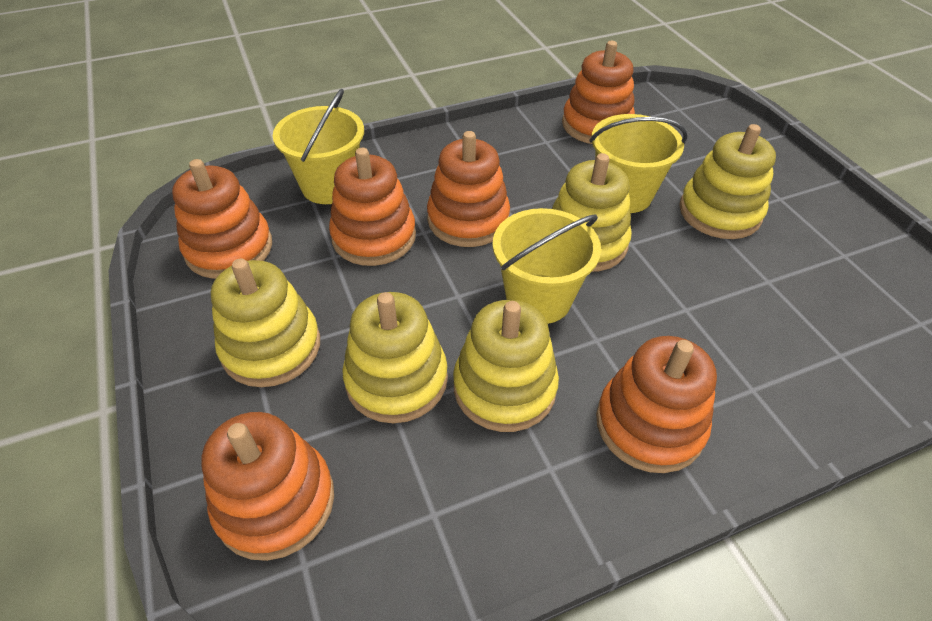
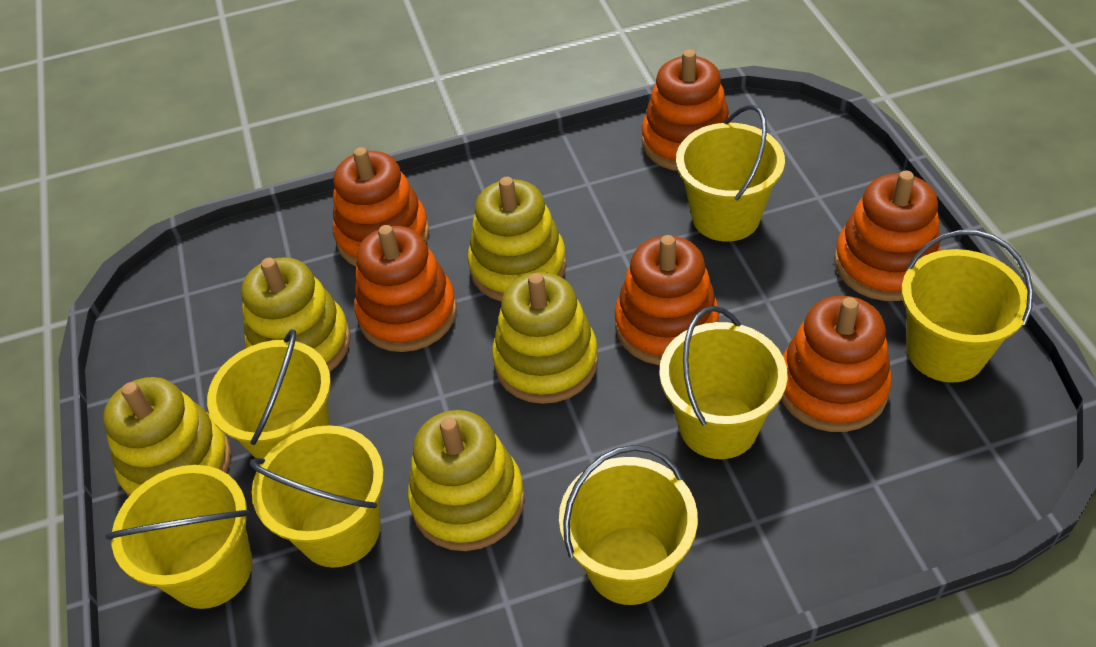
yellow bucket: 3 -> 7

